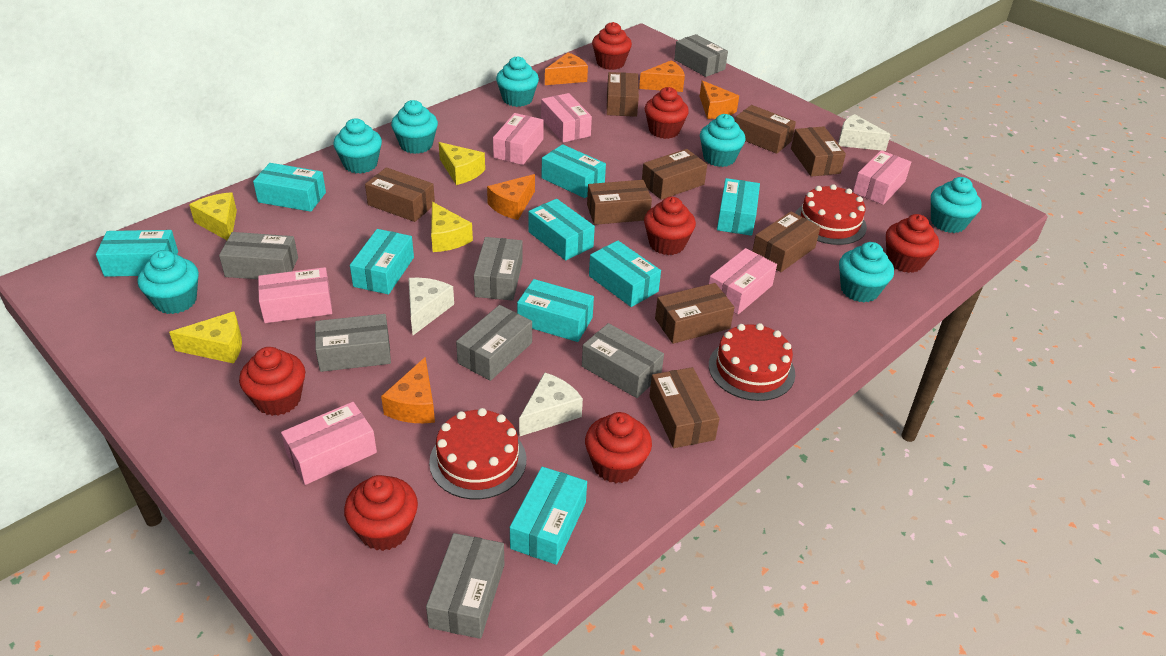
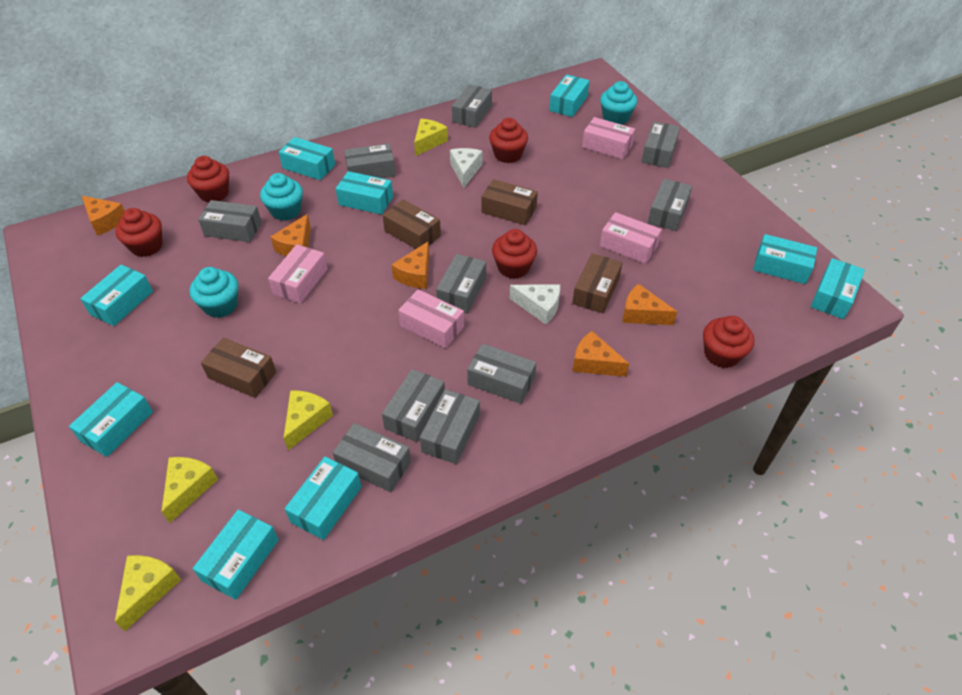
brown box: 9 -> 4
grey box: 7 -> 10
pink box: 6 -> 4
red cake: 3 -> 0
red cupcake: 7 -> 5
turquoise cupcake: 7 -> 3
white cheese: 3 -> 2

